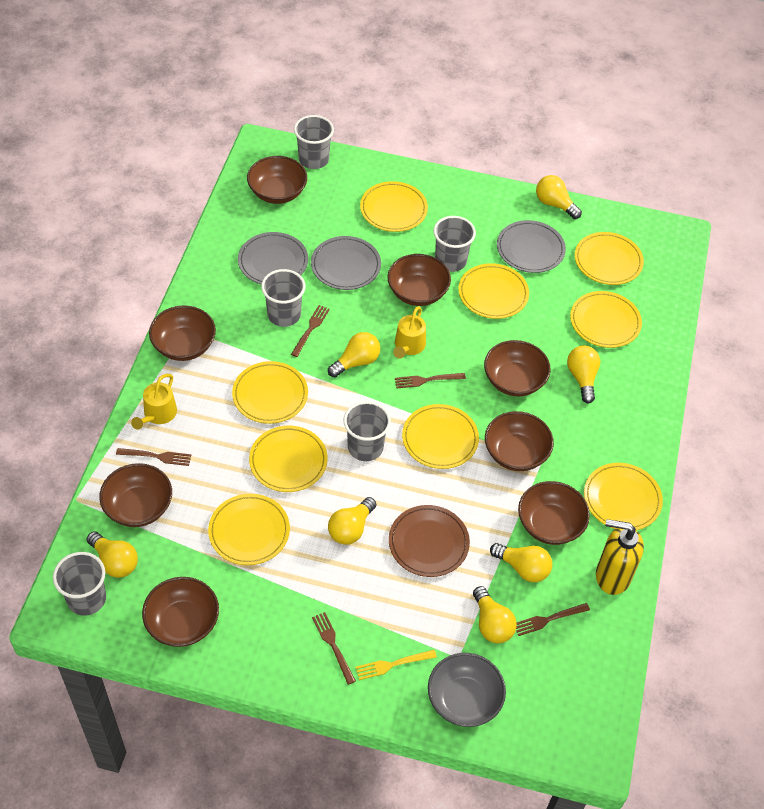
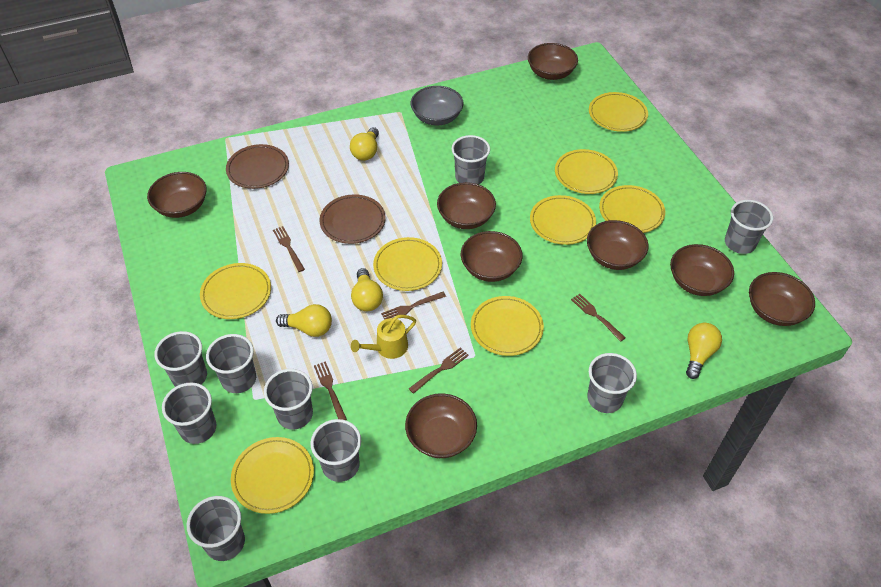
brown plate: 1 -> 2
grey cup: 5 -> 9
grey plate: 3 -> 0
yellow fork: 1 -> 0
yellow light bulb: 7 -> 4
yellow plate: 9 -> 8
yellow soap dispenser: 1 -> 0
yellow watering can: 2 -> 1

